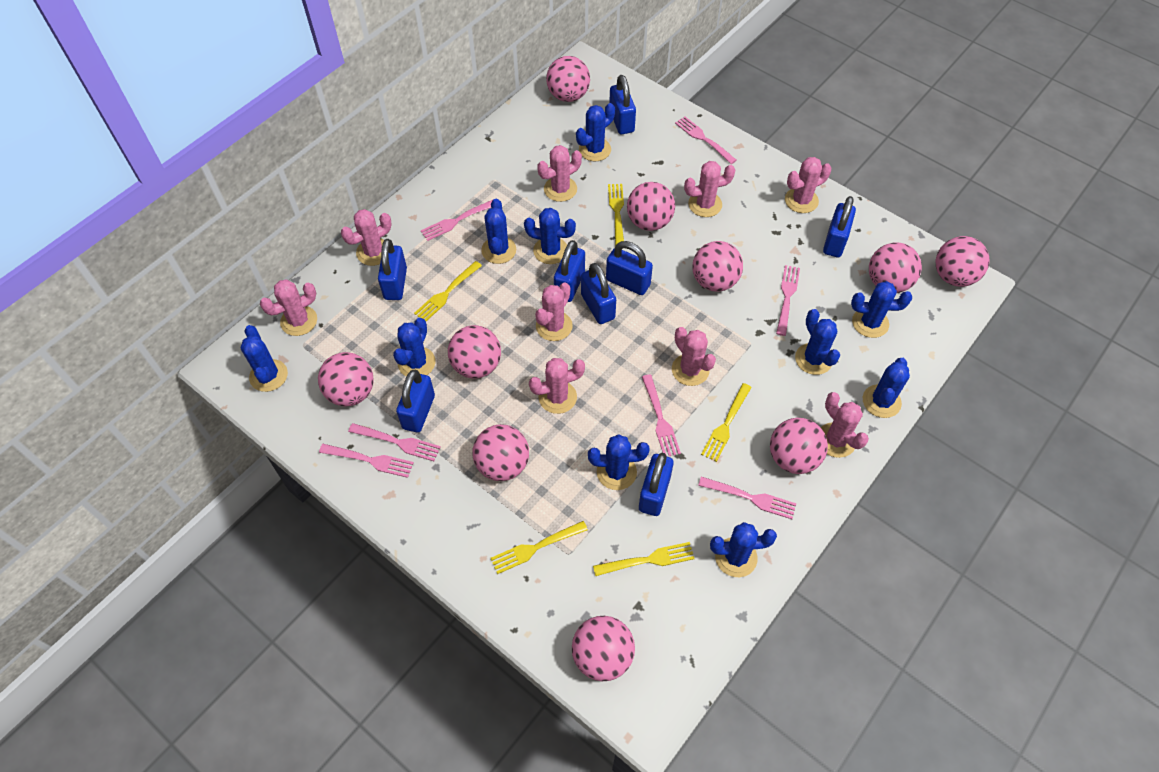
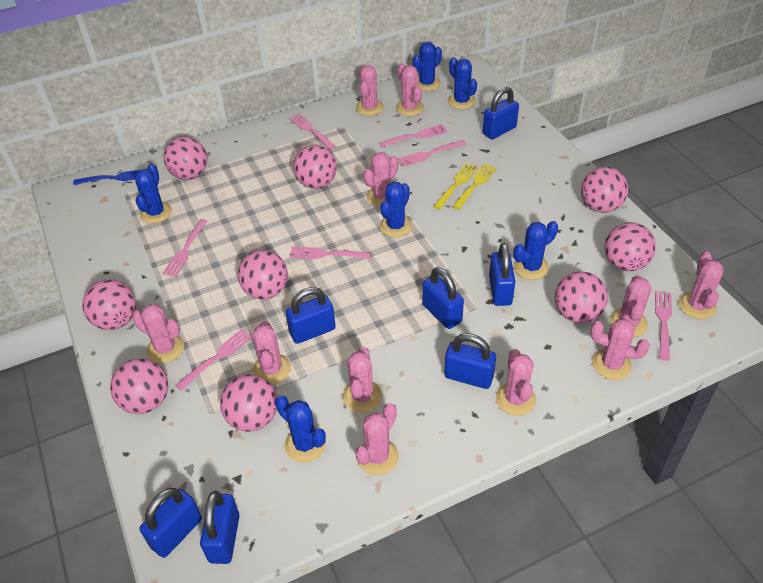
blue cactus: 10 -> 6
blue fork: 0 -> 1
blue padlock: 8 -> 7
pink ball: 10 -> 9
pink cactus: 9 -> 11
yellow fork: 5 -> 2

